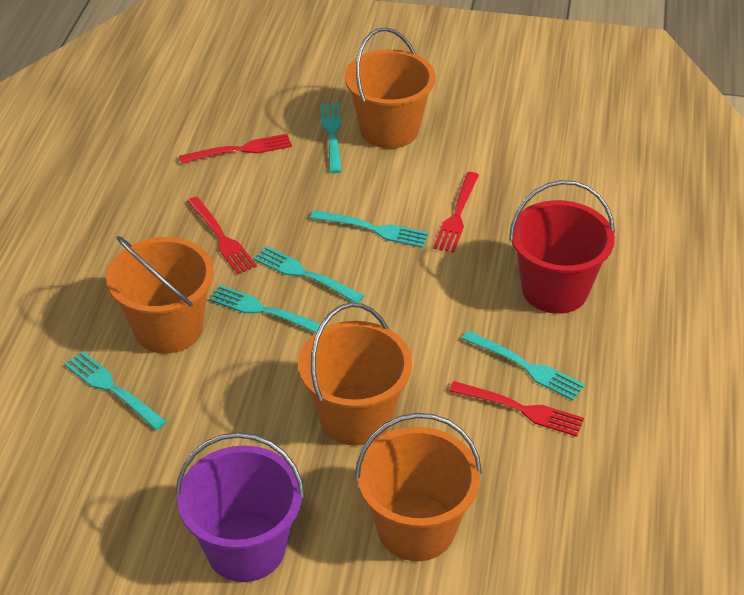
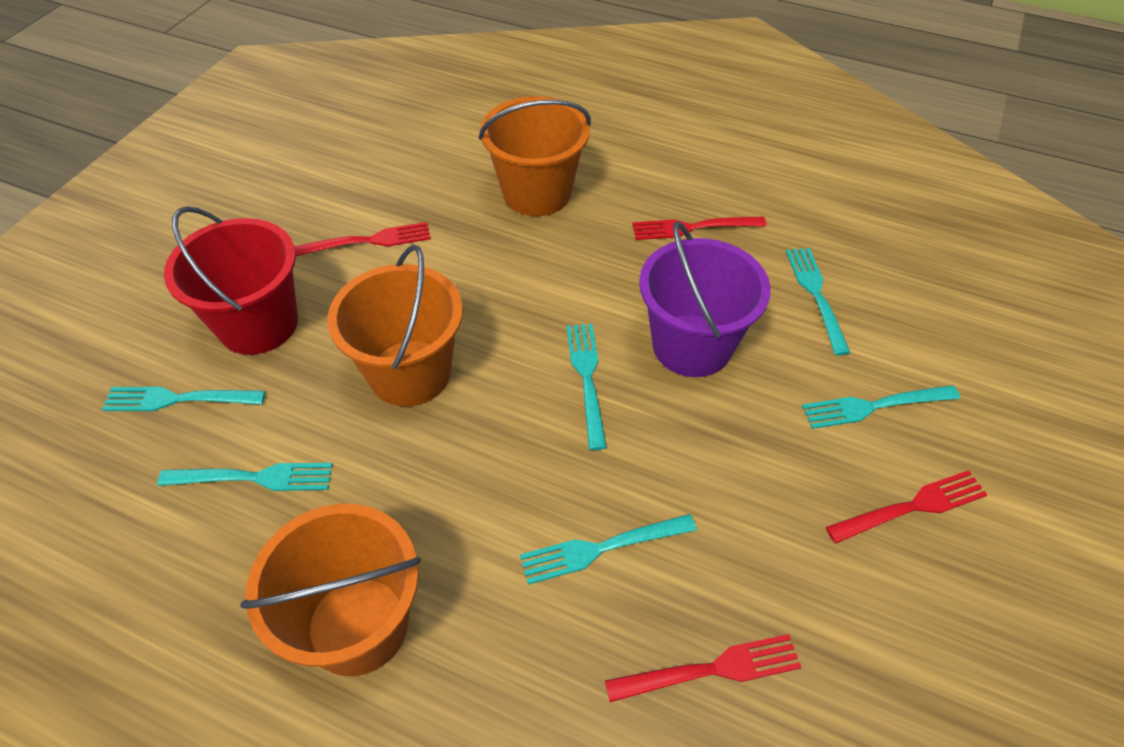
orange bucket: 4 -> 3

